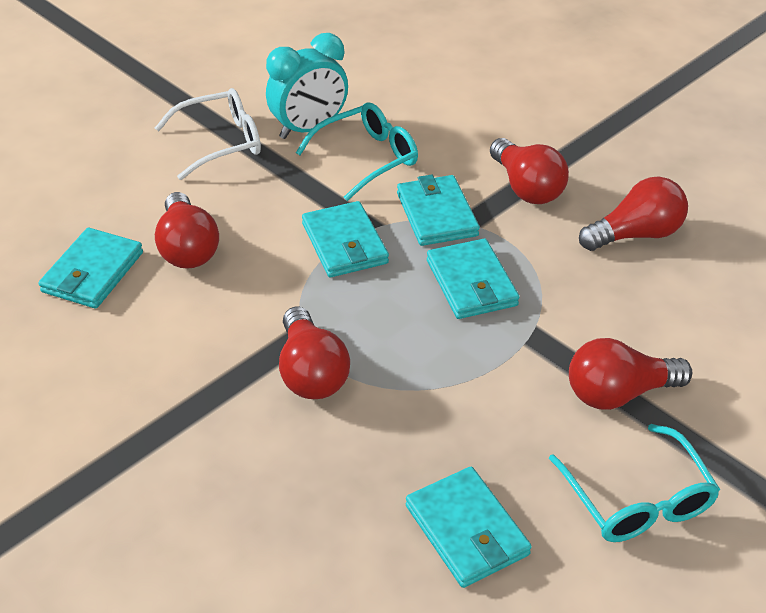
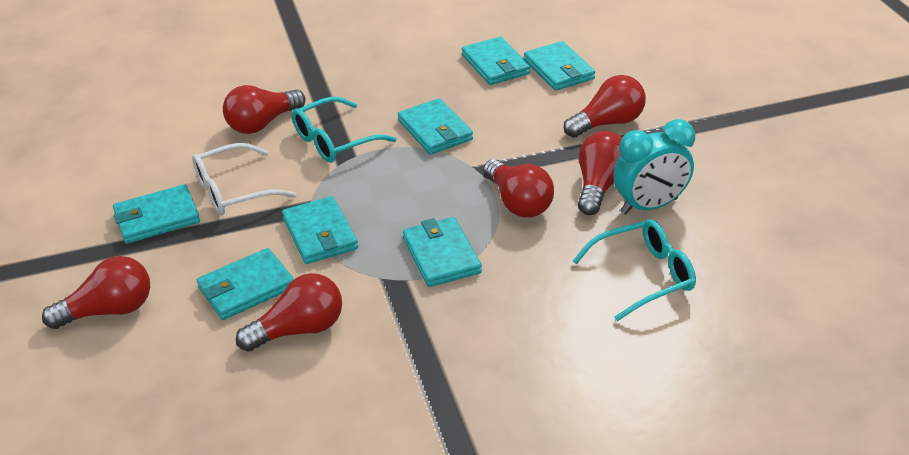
red light bulb: 5 -> 6
turquoise wallet: 5 -> 7

